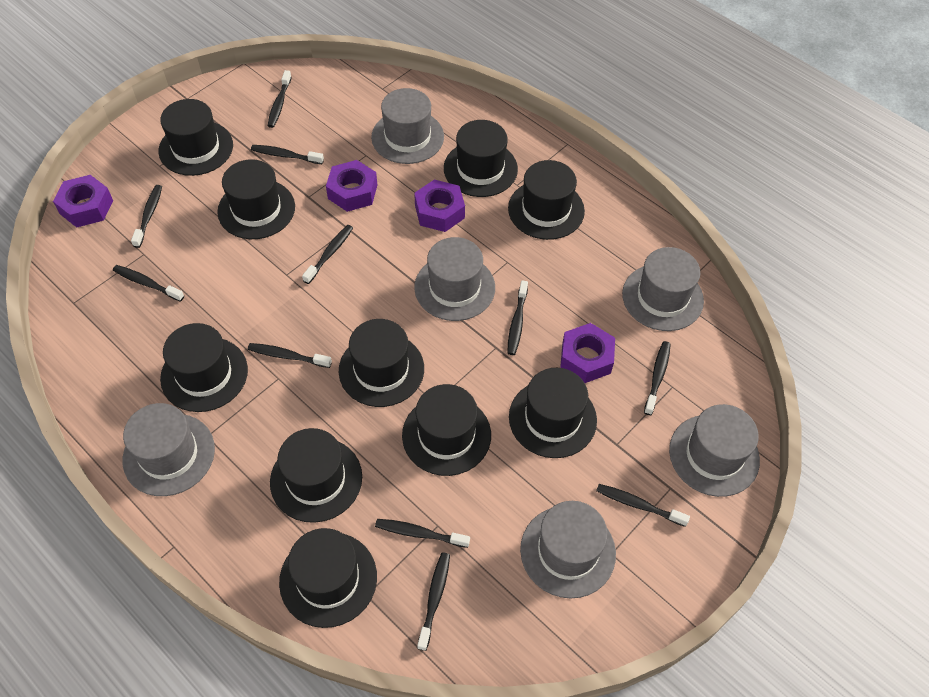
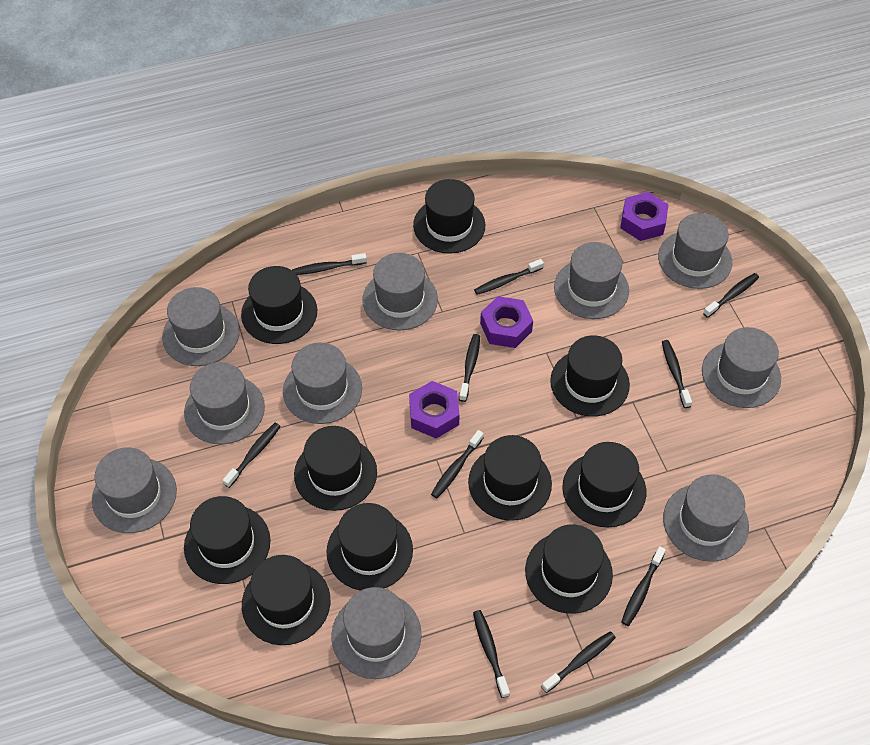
black toothbrush: 11 -> 10
grey hat: 6 -> 10
purple nut: 4 -> 3

